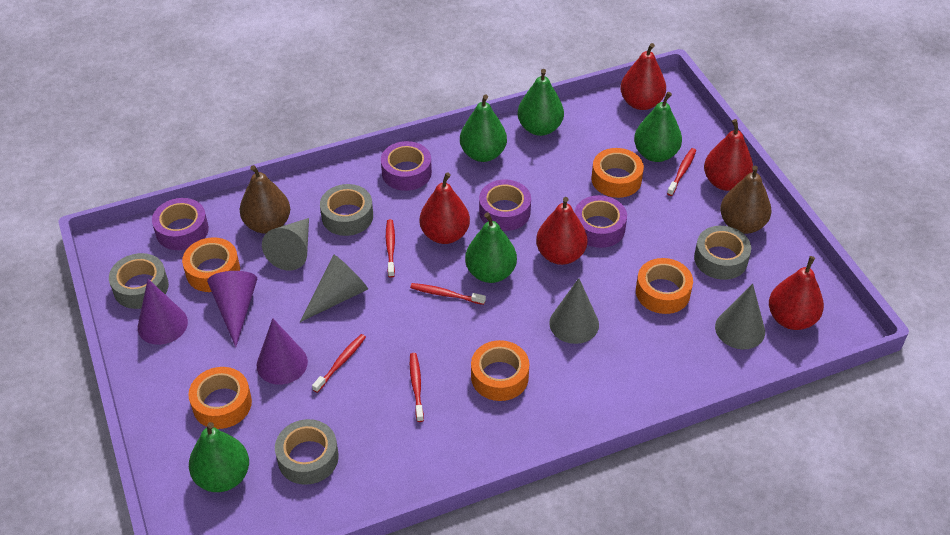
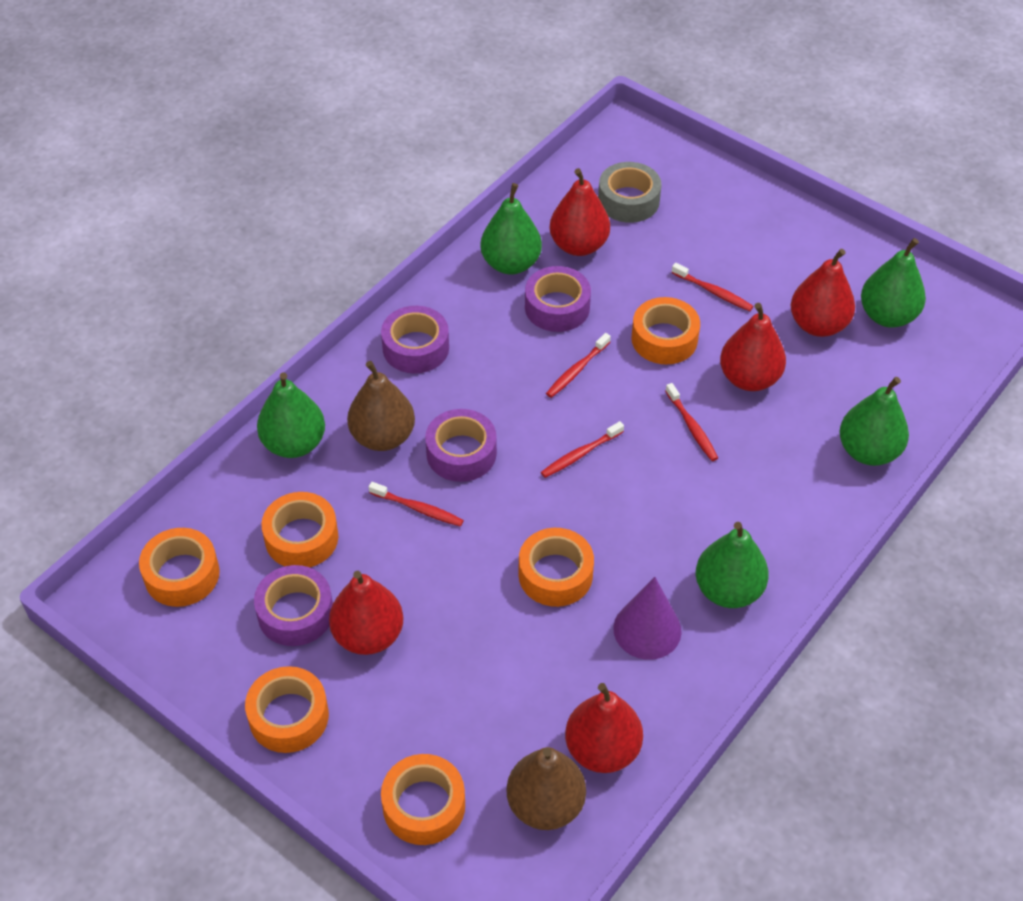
grey cone: 4 -> 0
grey tape: 4 -> 1
orange tape: 5 -> 6
purple cone: 3 -> 1

